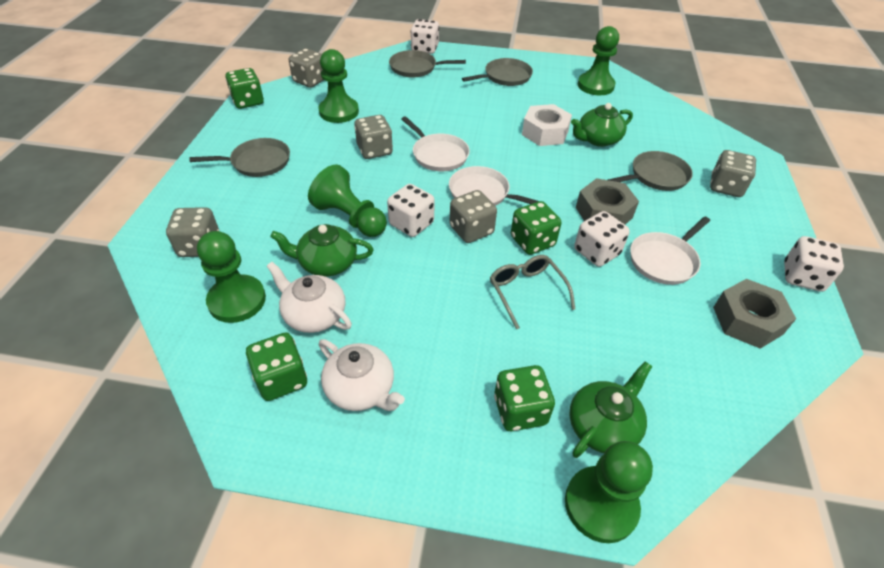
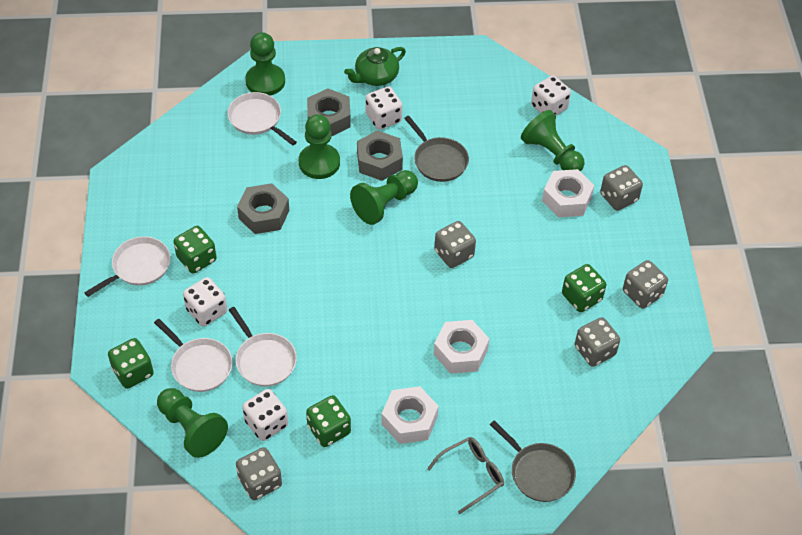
green teapot: 3 -> 1
grey nut: 2 -> 3
grey pan: 4 -> 2
white nut: 1 -> 3
white pan: 3 -> 4
white teapot: 2 -> 0

